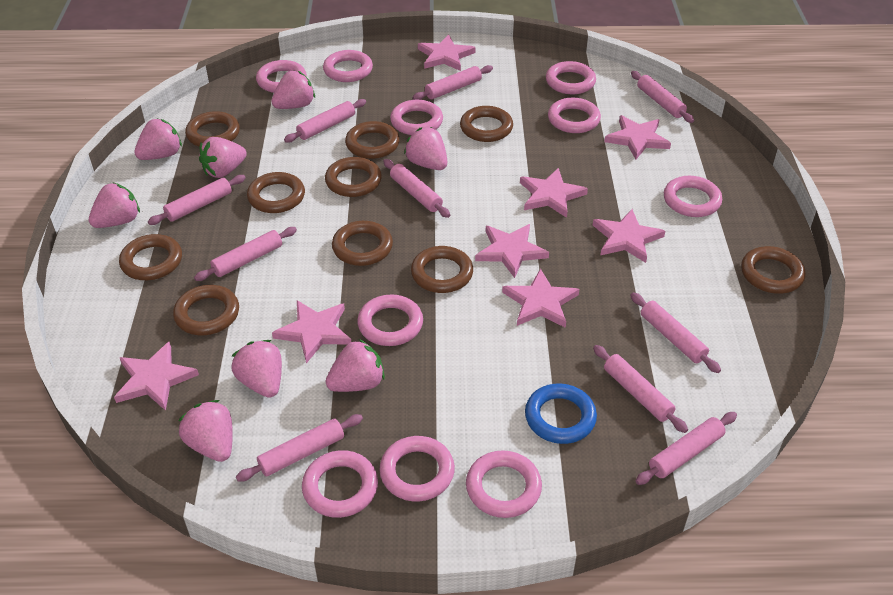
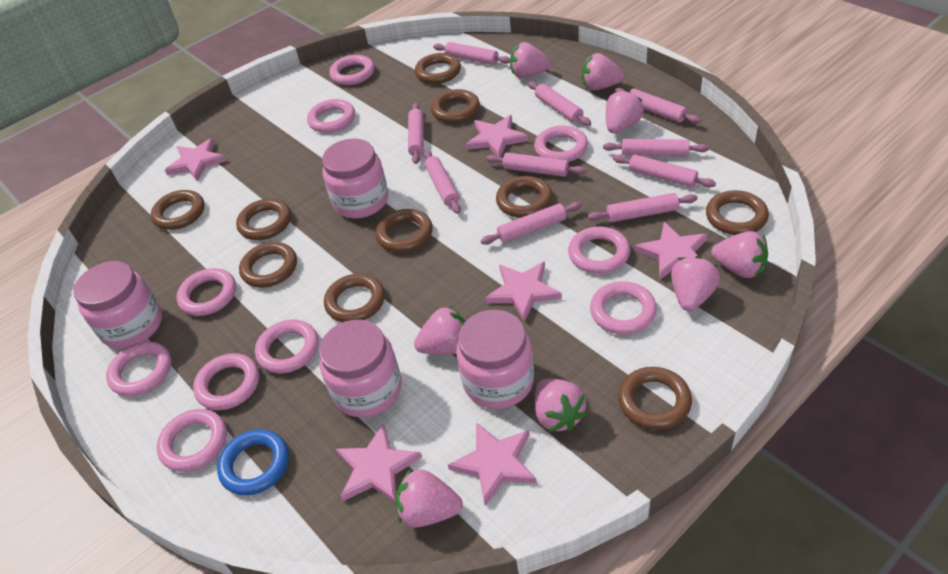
pink jar: 0 -> 4
pink star: 8 -> 6

